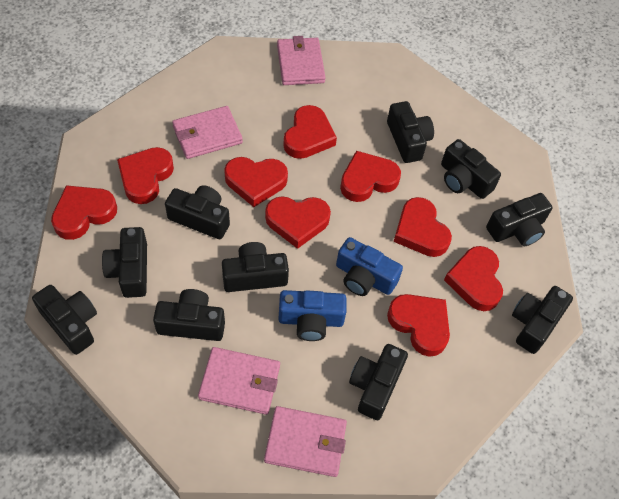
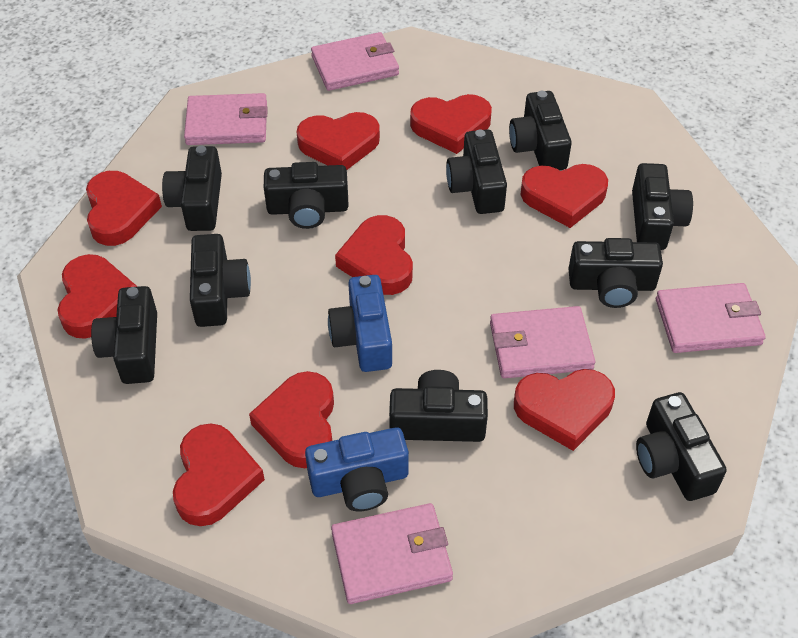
pink wallet: 4 -> 5

